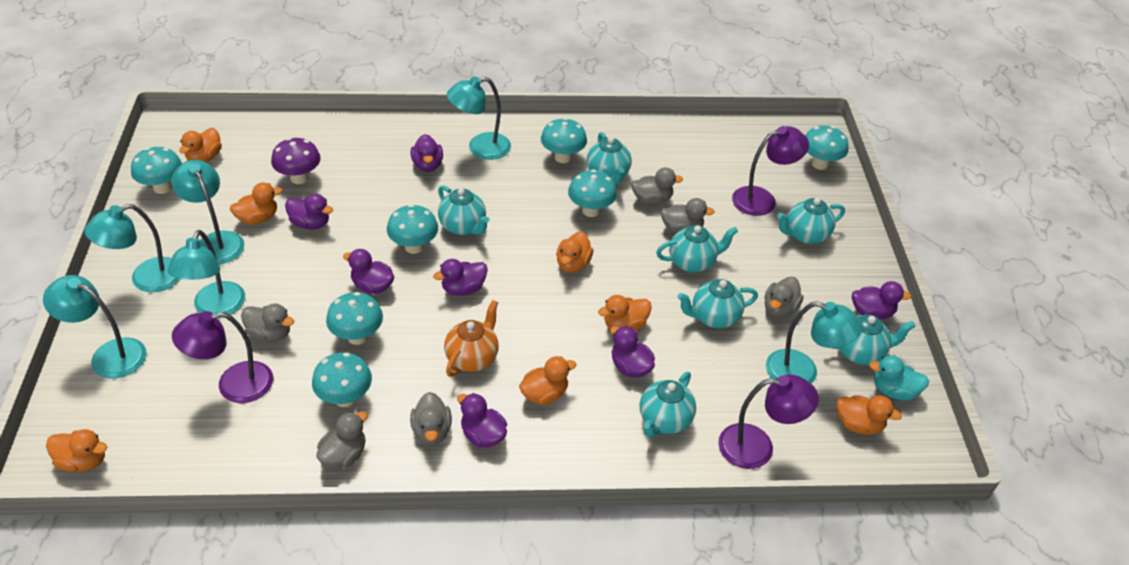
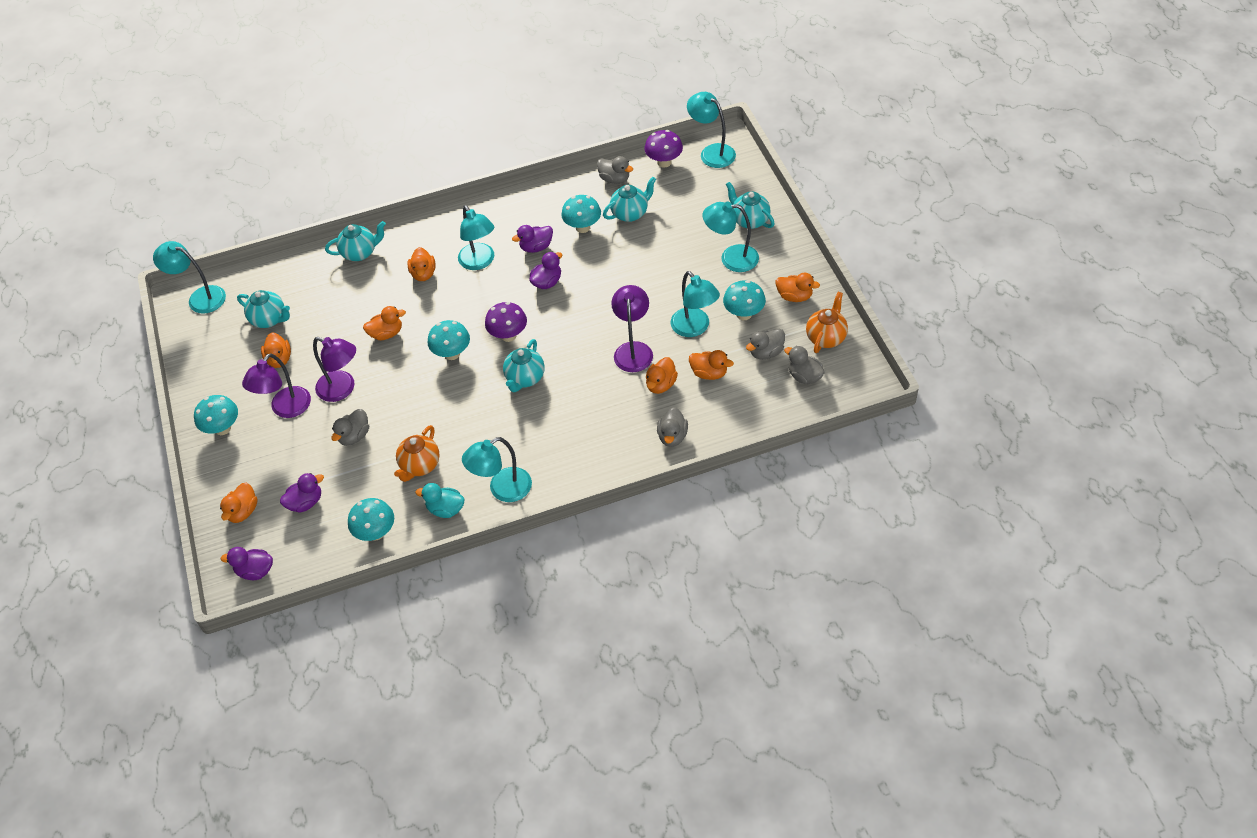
grey duck: 6 -> 5
orange teapot: 1 -> 2
purple duck: 7 -> 4
purple mushroom: 1 -> 2
turquoise mushroom: 7 -> 5
turquoise teapot: 7 -> 5

